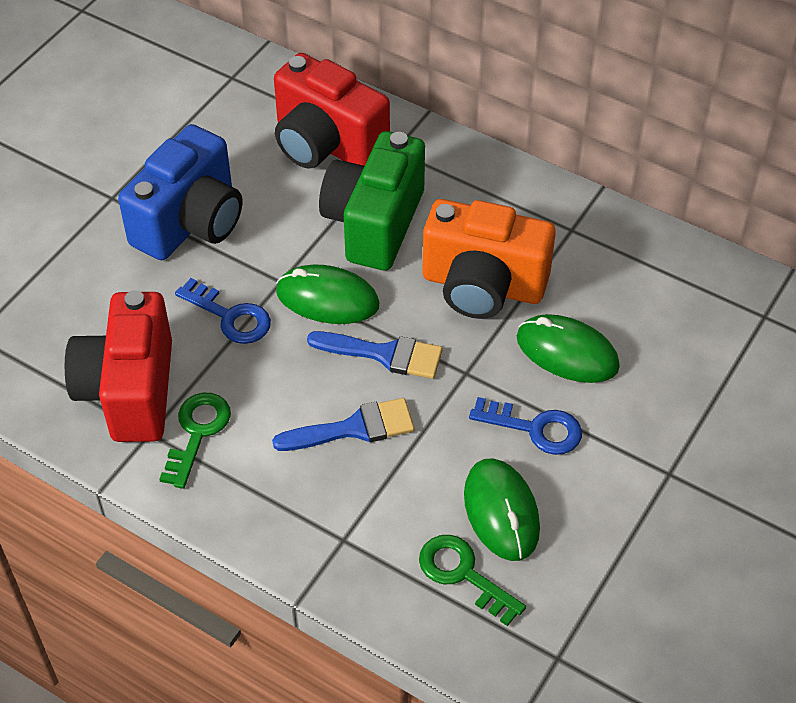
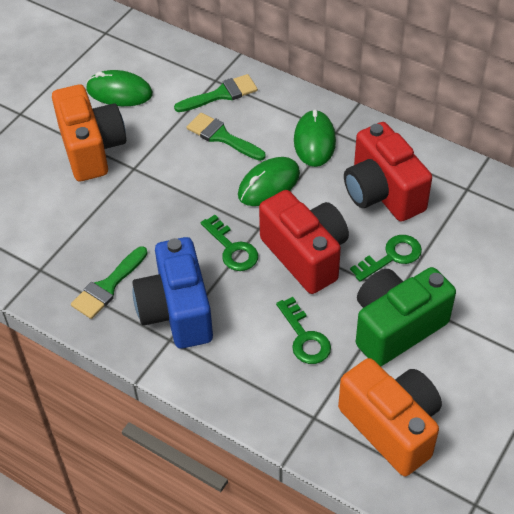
blue brush: 2 -> 0
blue key: 2 -> 0
green brush: 0 -> 3
green key: 2 -> 3
orange camera: 1 -> 2

